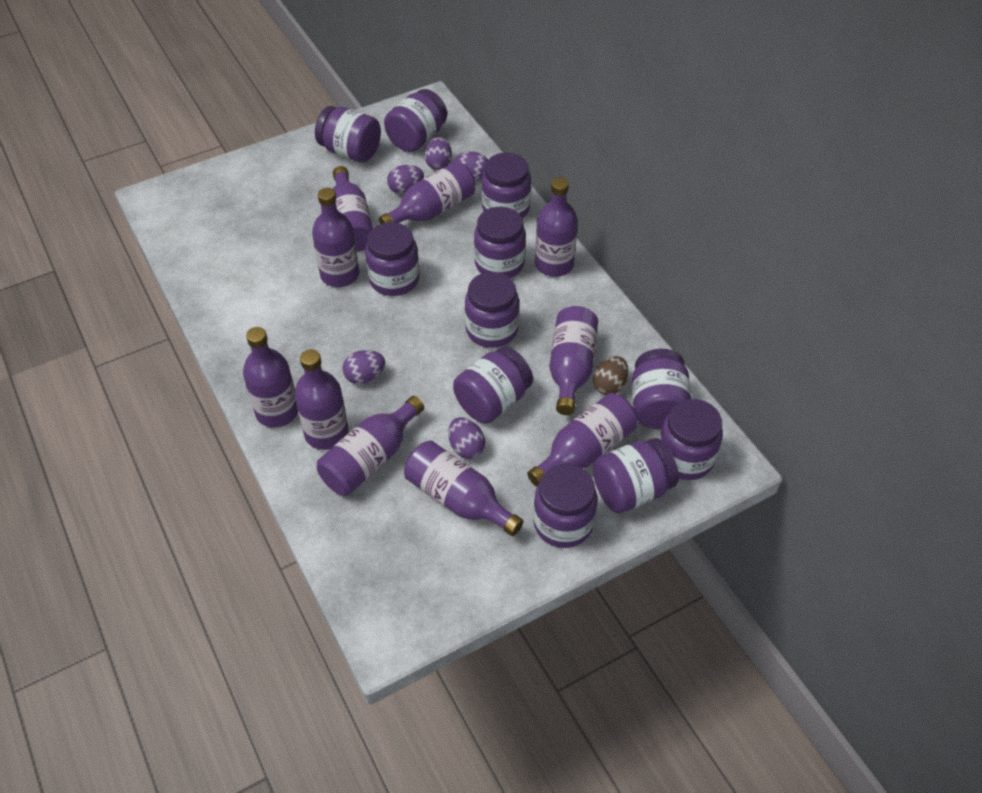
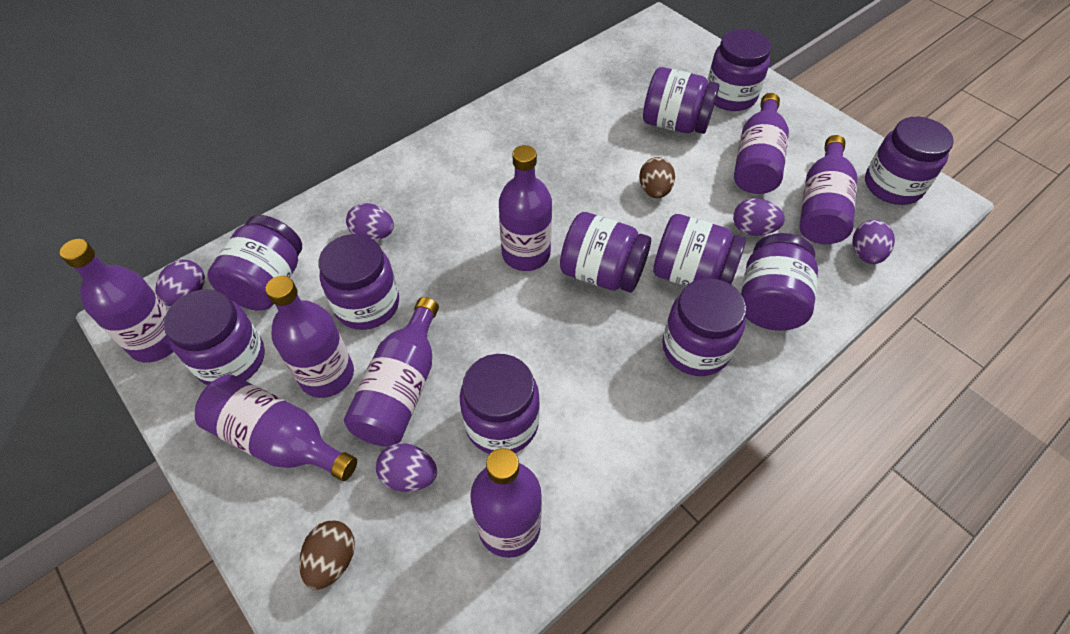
brown egg: 1 -> 2
purple bottle: 10 -> 8

